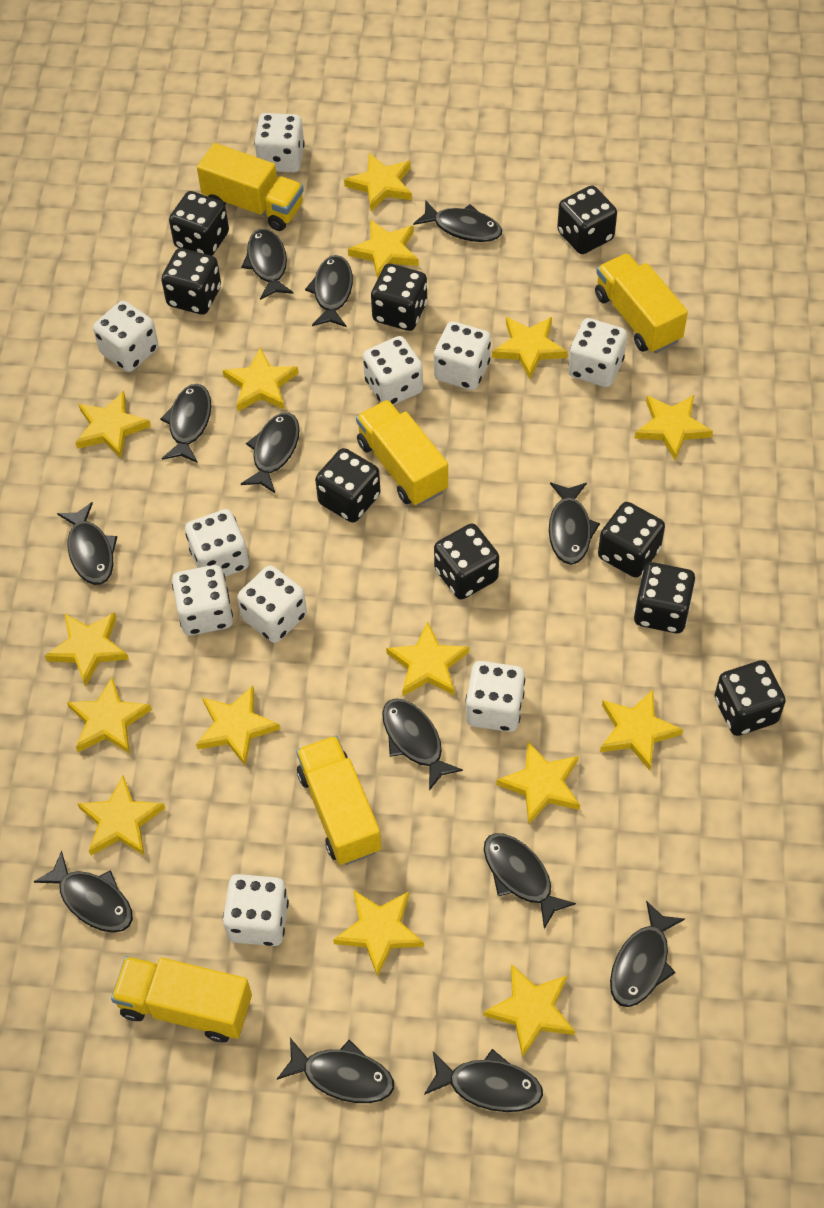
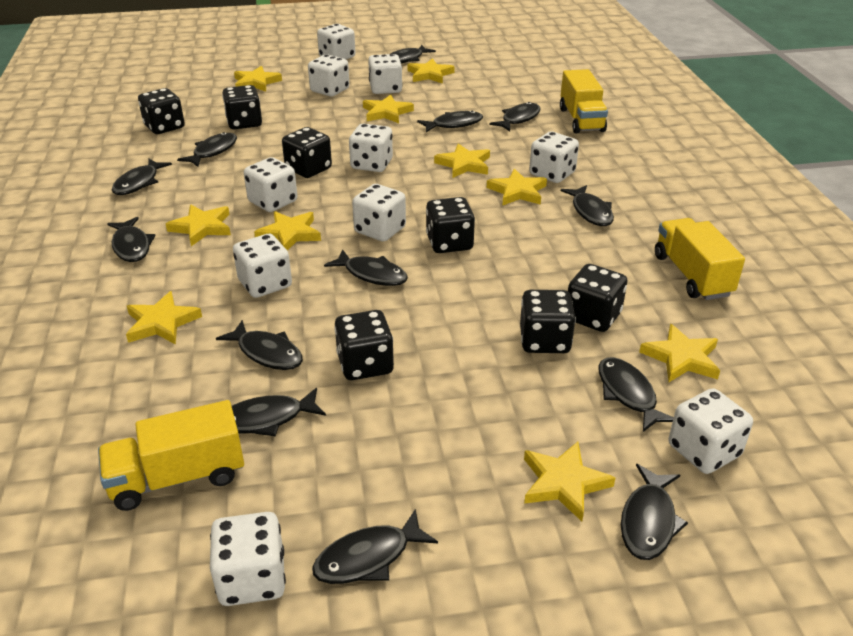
black dice: 9 -> 7
yellow star: 15 -> 10
yellow truck: 5 -> 3

